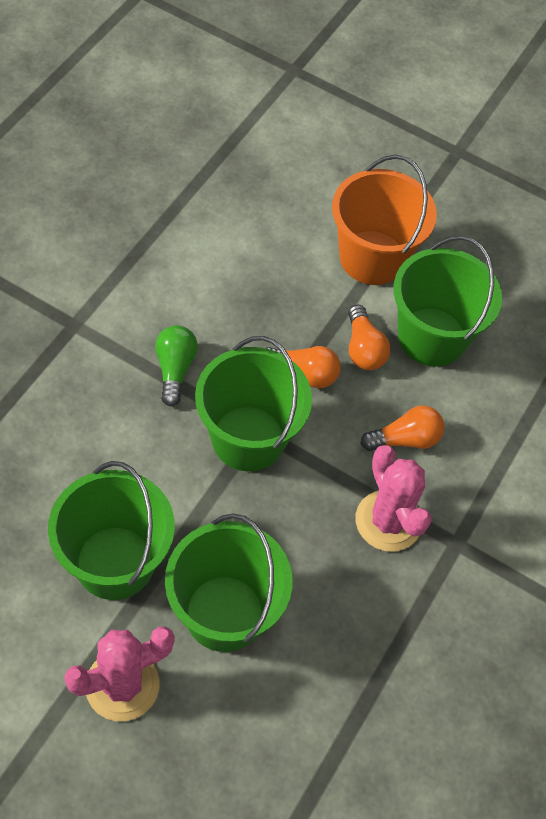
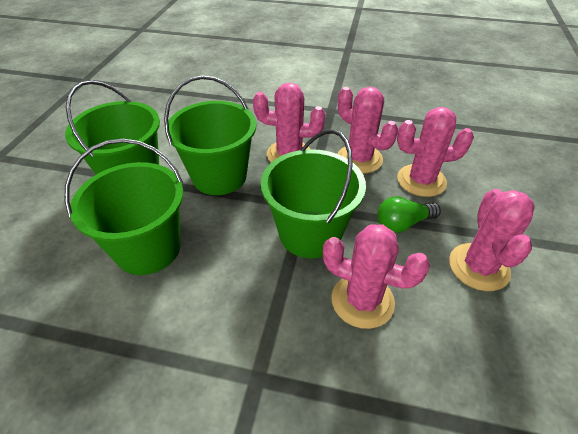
orange bucket: 1 -> 0
orange light bulb: 3 -> 0
pink cactus: 2 -> 5

